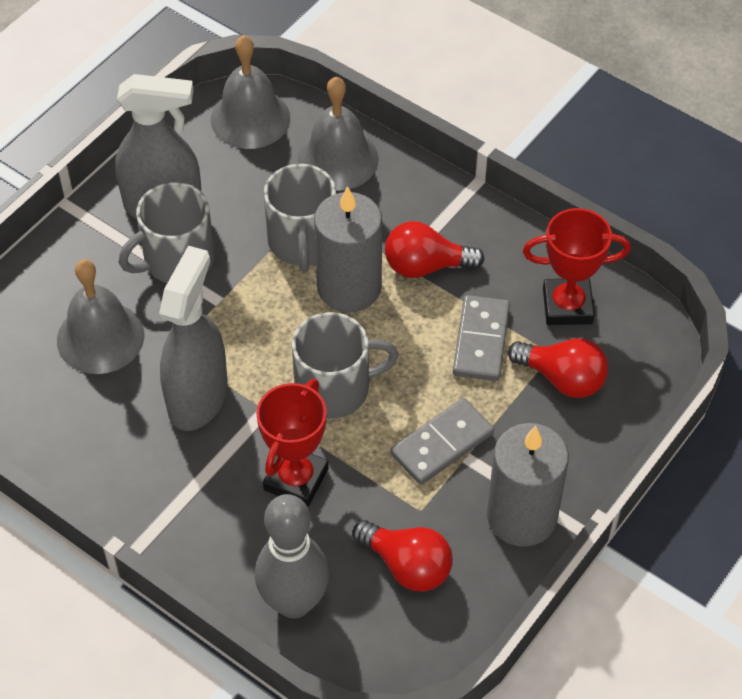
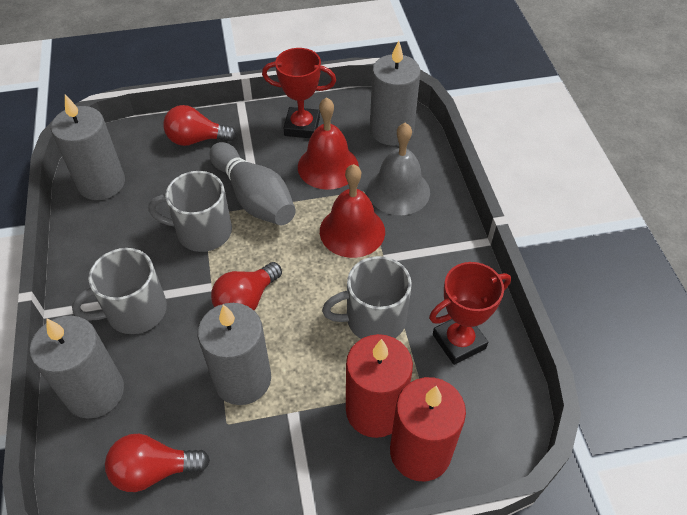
grey bell: 3 -> 1
grey candle: 2 -> 4
grey domino: 2 -> 0
grey spray bottle: 2 -> 0
red bell: 0 -> 2
red candle: 0 -> 2

